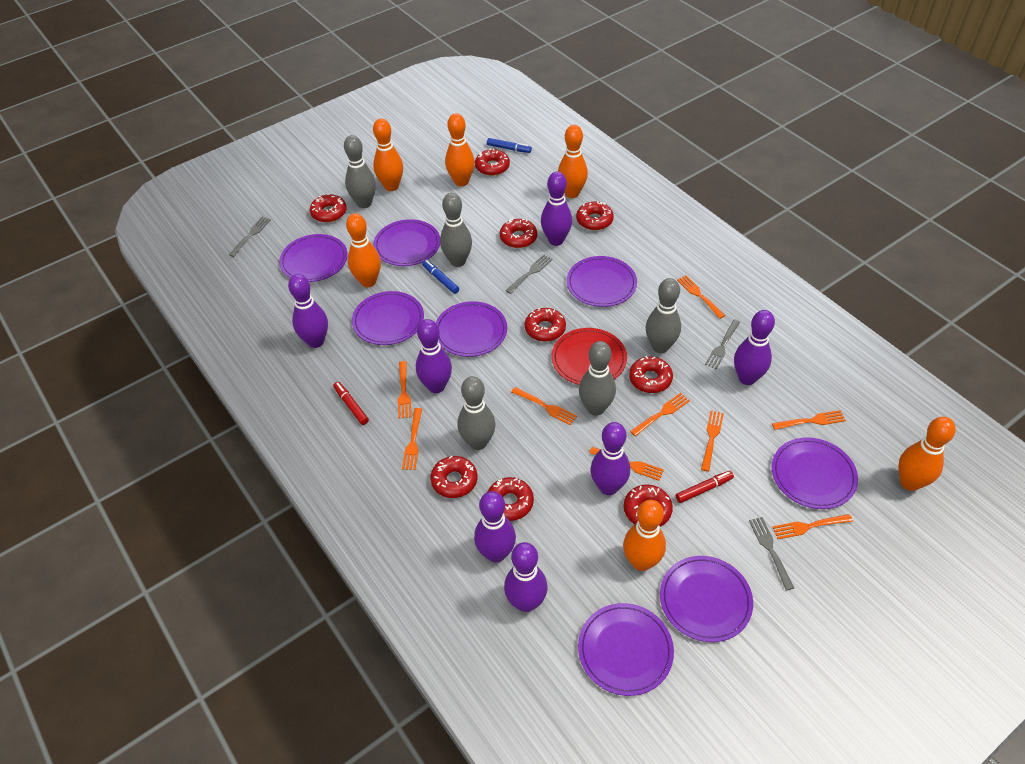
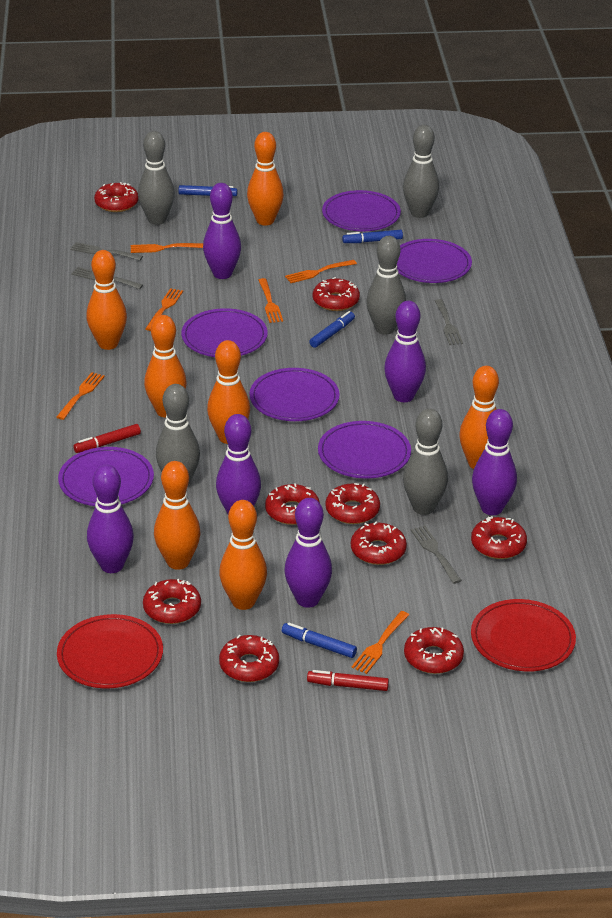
blue marker: 2 -> 4
orange bowling pin: 6 -> 7
orange fork: 9 -> 6
purple bowling pin: 7 -> 6
purple plate: 8 -> 6
red plate: 1 -> 2

